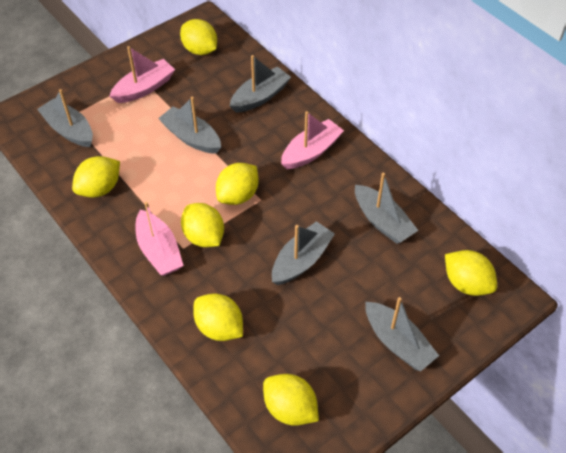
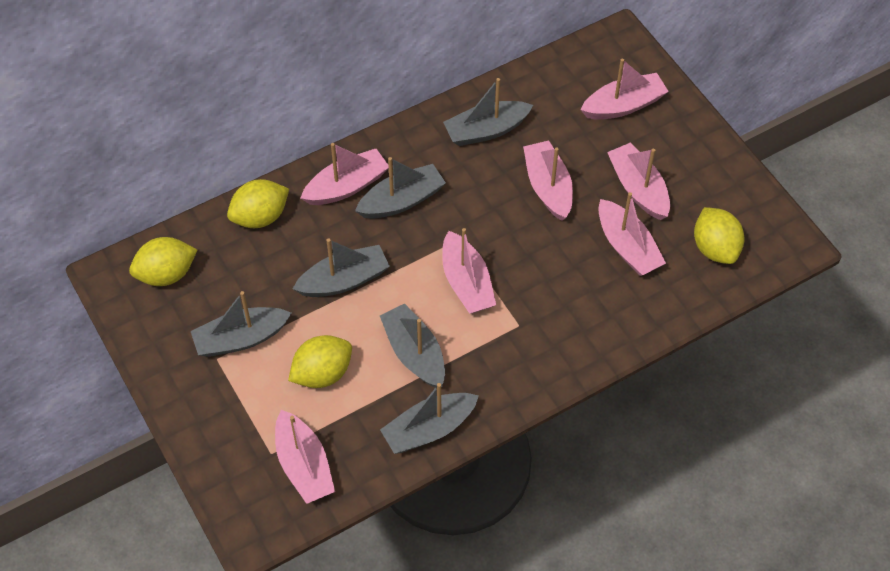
pink boat: 3 -> 7
yellow lemon: 7 -> 4

